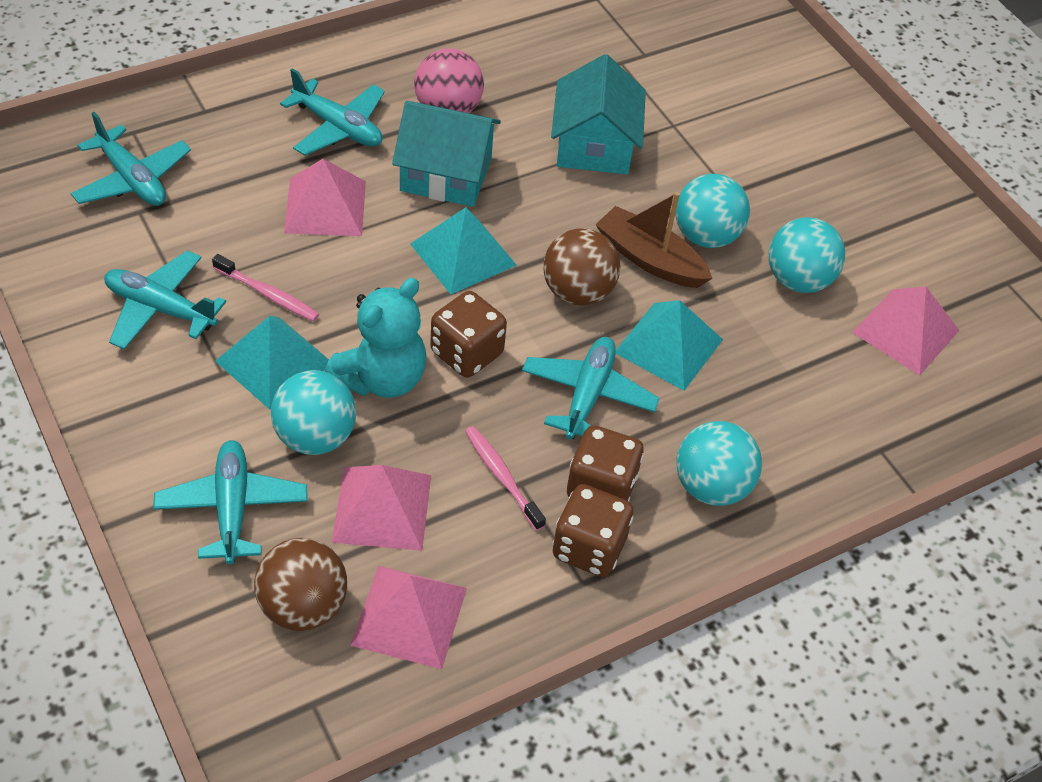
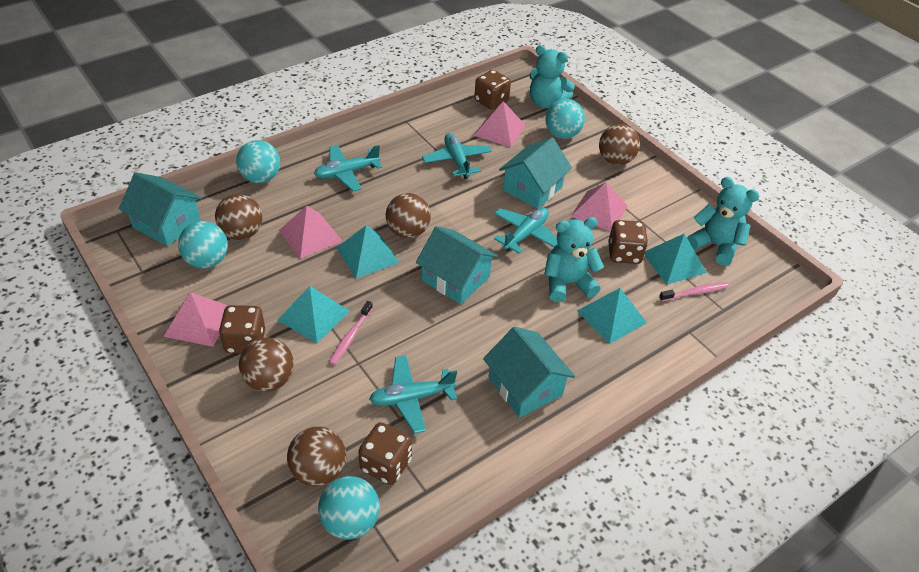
brown ball: 2 -> 5
brown boat: 1 -> 0
brown dice: 3 -> 4
pink ball: 1 -> 0
turquoise house: 2 -> 4
turquoise plane: 5 -> 4
turquoise pyramid: 3 -> 4
turquoise teddy bear: 1 -> 3

